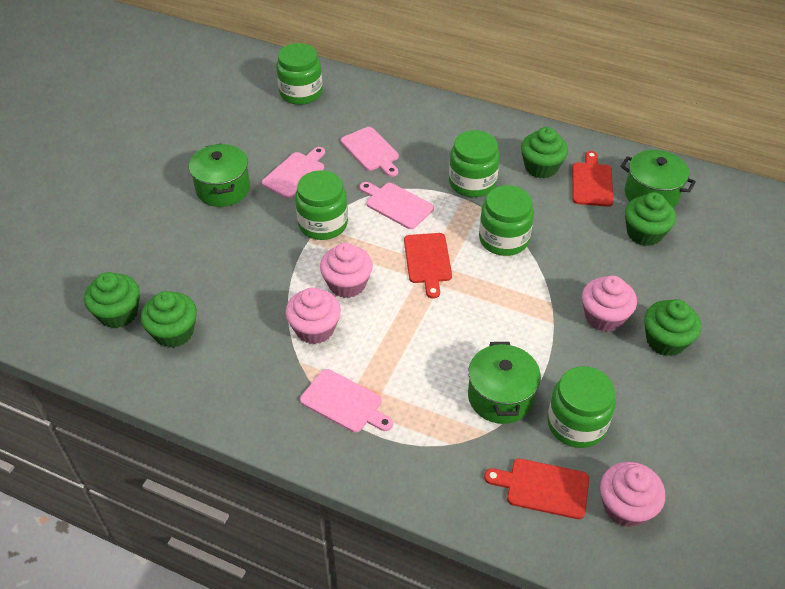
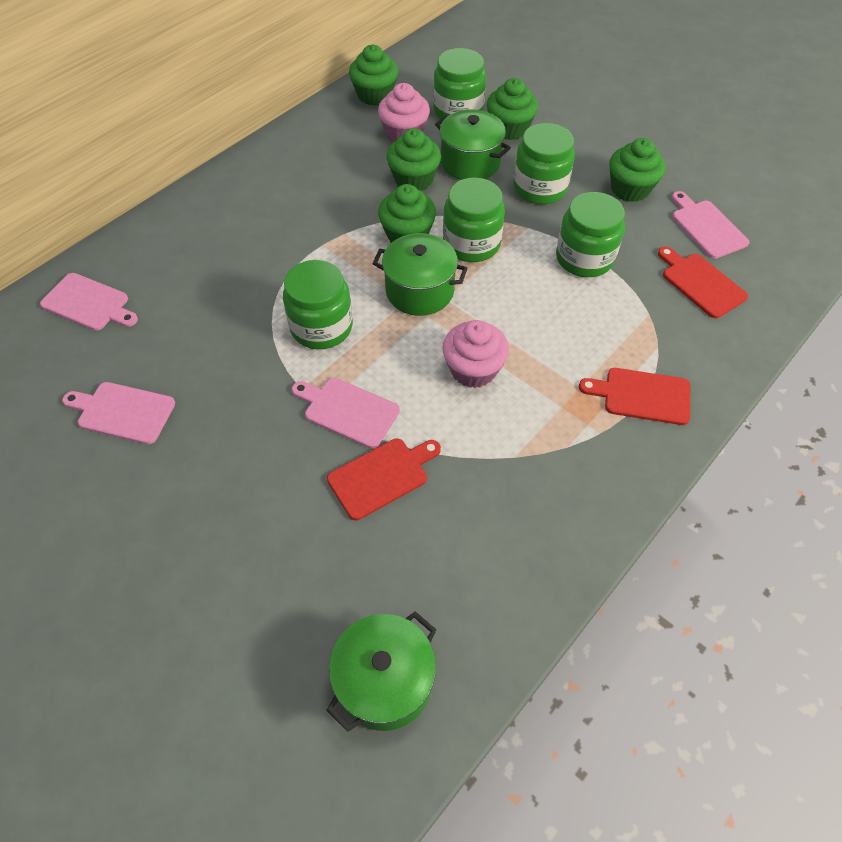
pink cupcake: 4 -> 2

